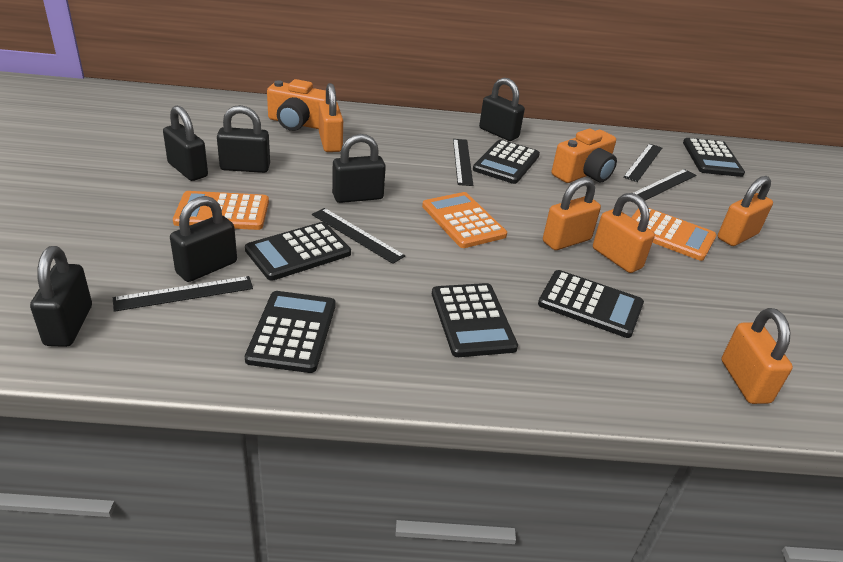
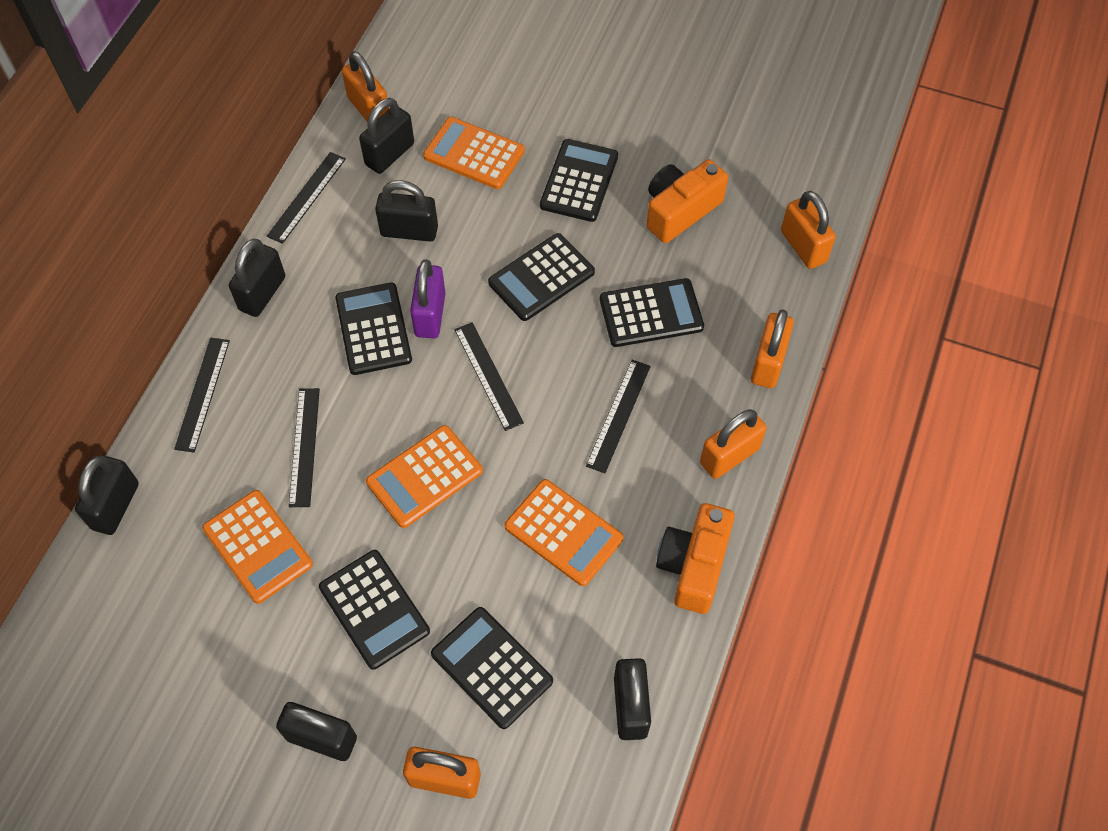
orange calculator: 3 -> 4
purple padlock: 0 -> 1

